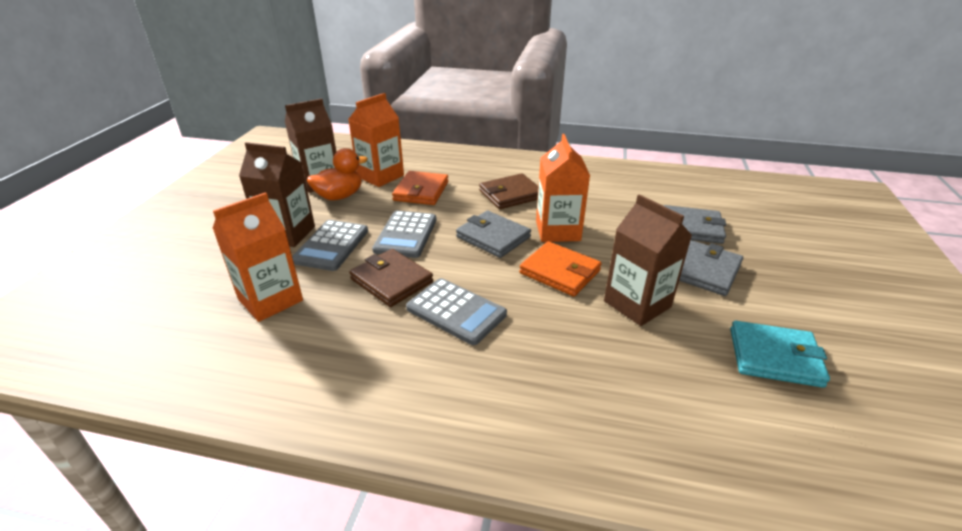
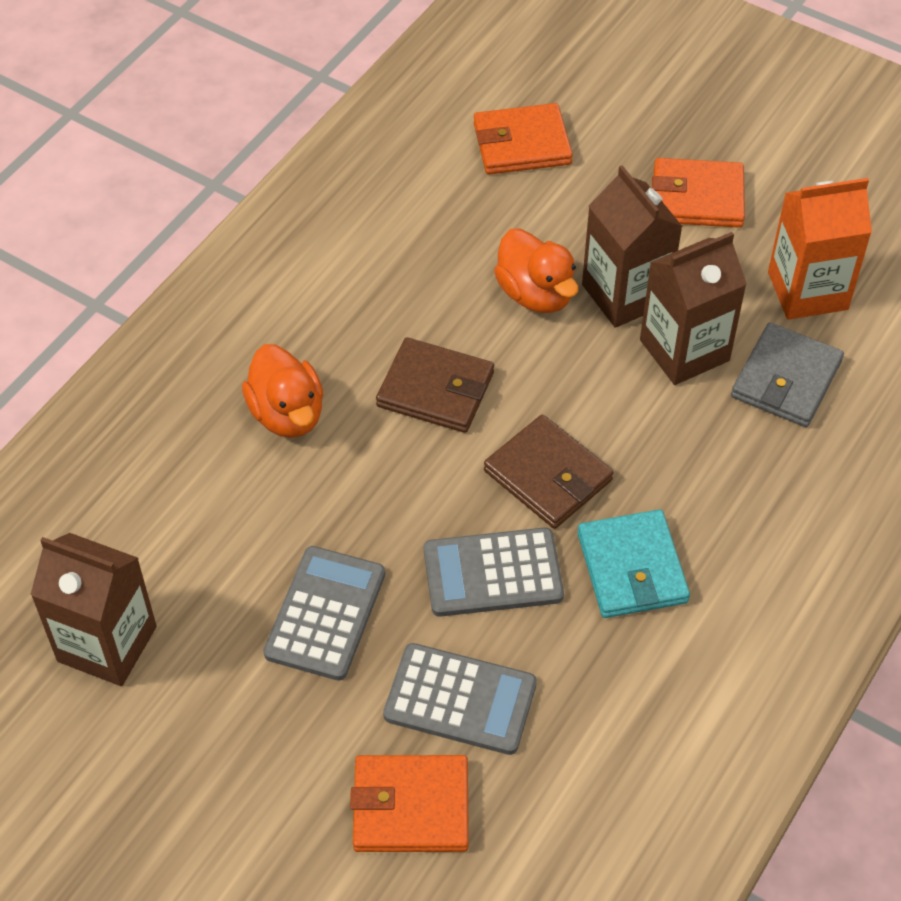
grey wallet: 3 -> 1
orange carton: 3 -> 1
orange duck: 1 -> 2
orange wallet: 2 -> 3

